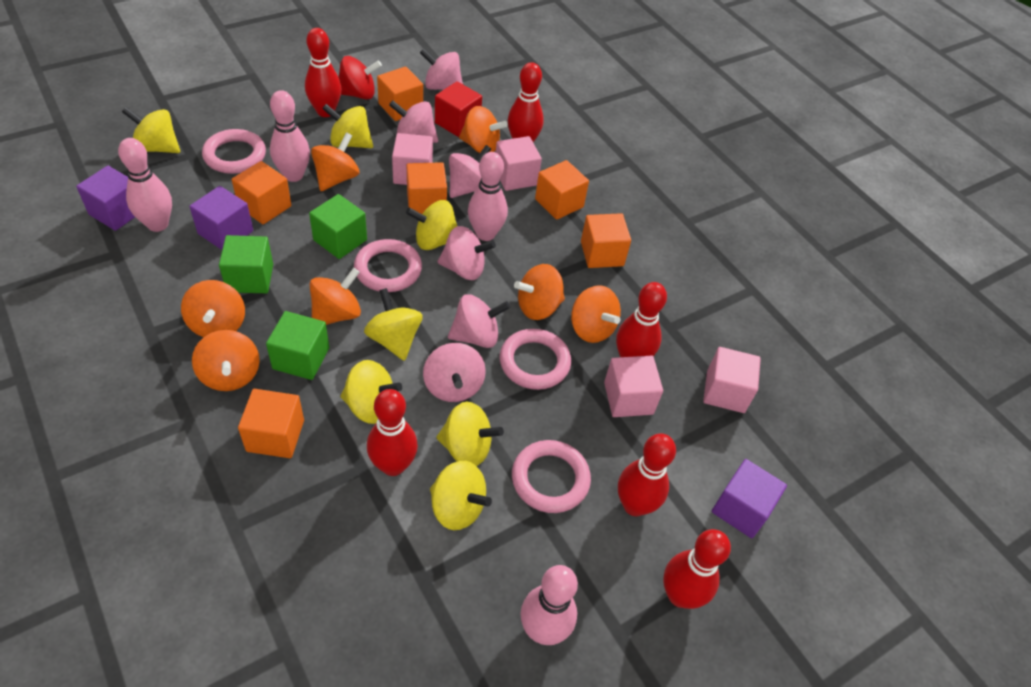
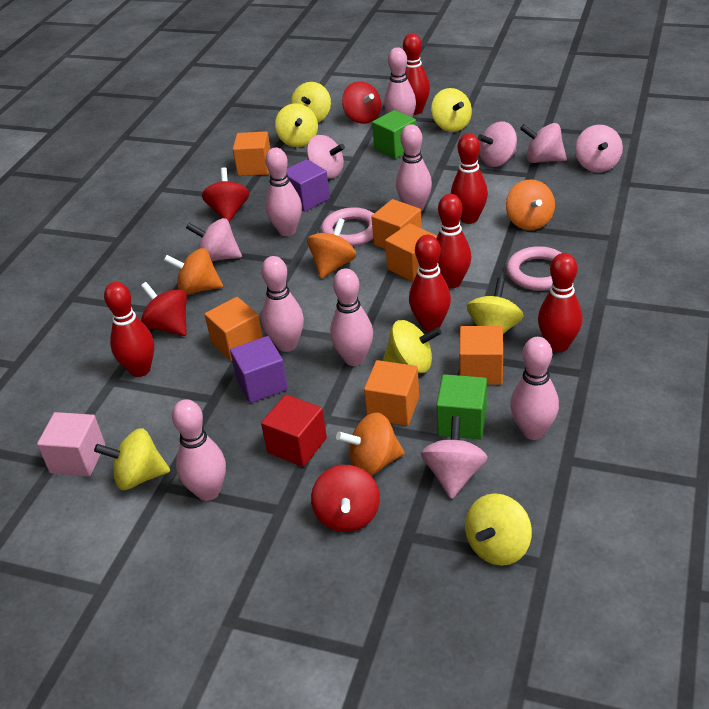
green cube: 3 -> 2
orange spinning top: 7 -> 4
pink bowling pin: 4 -> 7
pink cube: 4 -> 1
pink ring: 4 -> 2
purple cube: 3 -> 2
red spinning top: 1 -> 4

